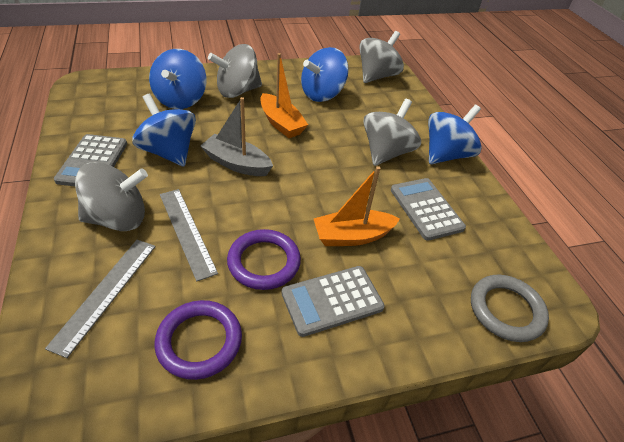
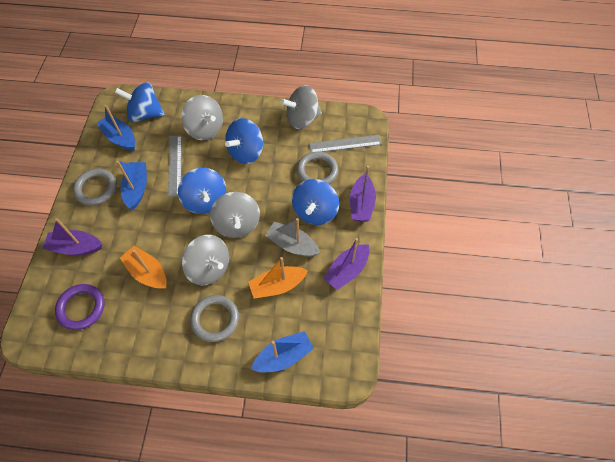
blue boat: 0 -> 3
grey calculator: 3 -> 0
grey ring: 1 -> 3
purple boat: 0 -> 3
purple ring: 2 -> 1

